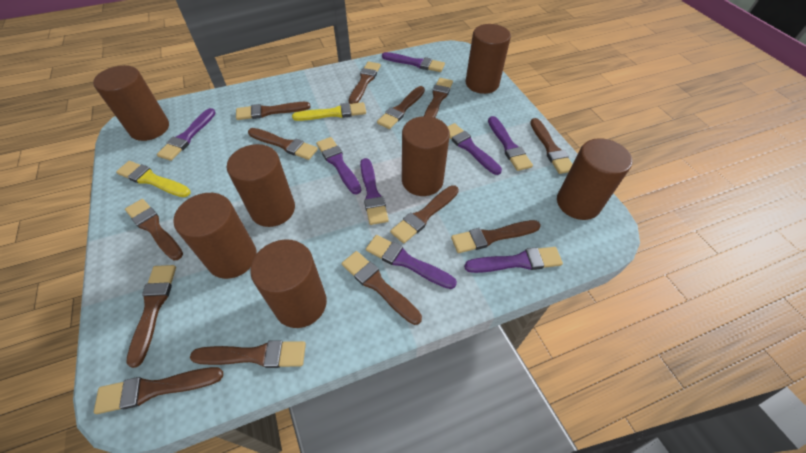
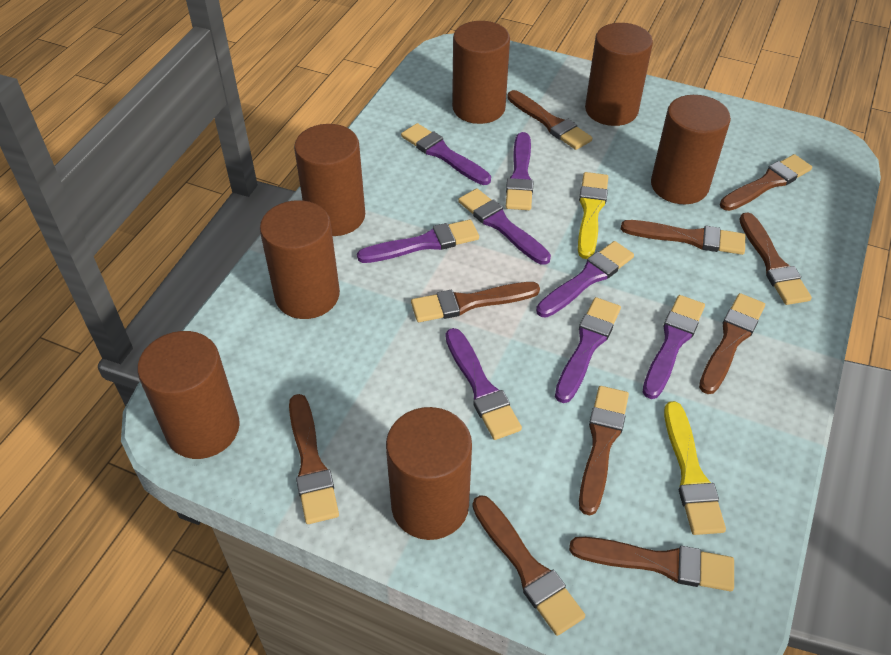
brown brush: 13 -> 10

